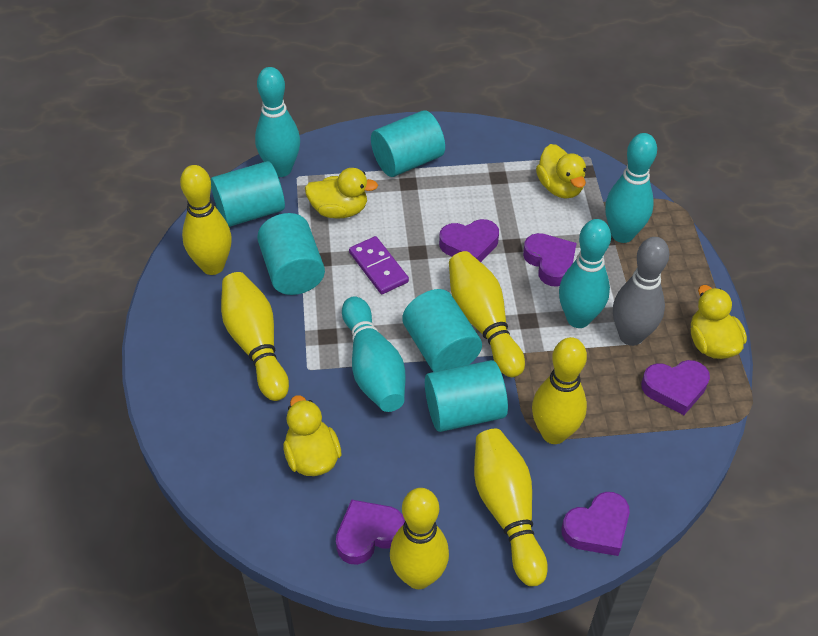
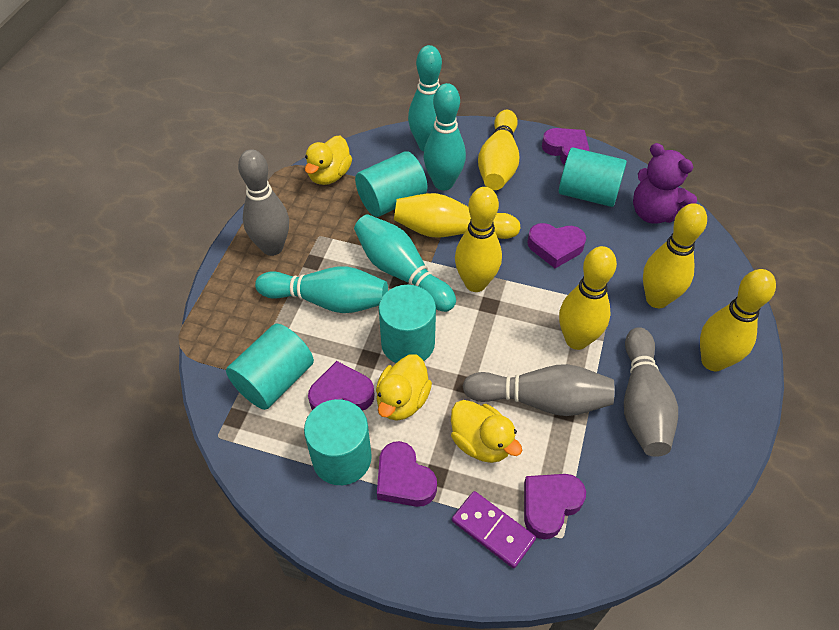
grey bowling pin: 1 -> 3
purple teddy bear: 0 -> 1
yellow duck: 4 -> 3

